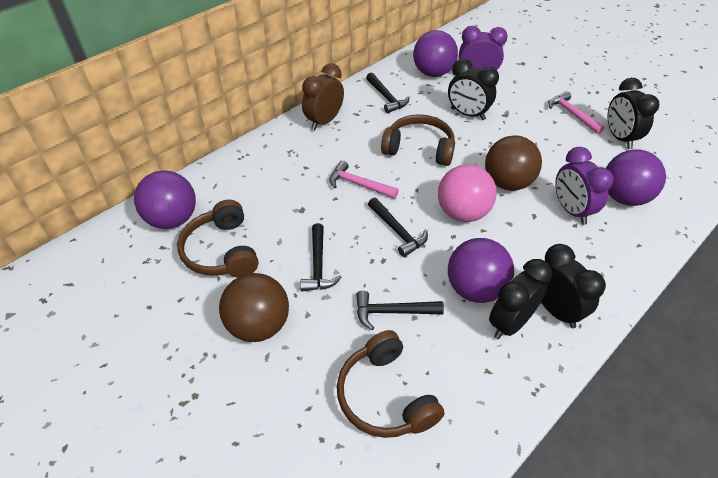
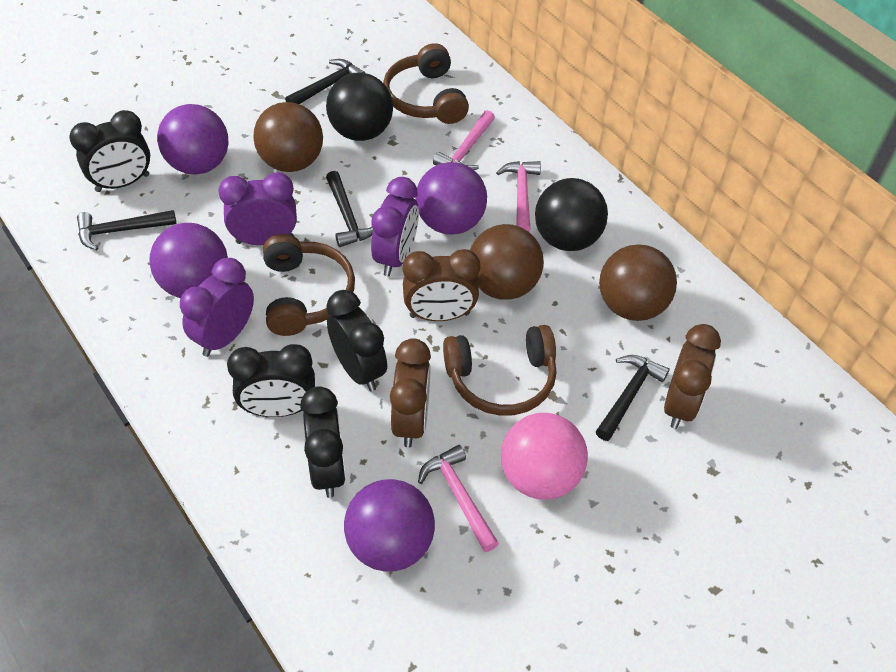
black ball: 0 -> 2
brown ball: 2 -> 3
brown clock: 1 -> 3
pink hammer: 2 -> 3
purple clock: 2 -> 3

